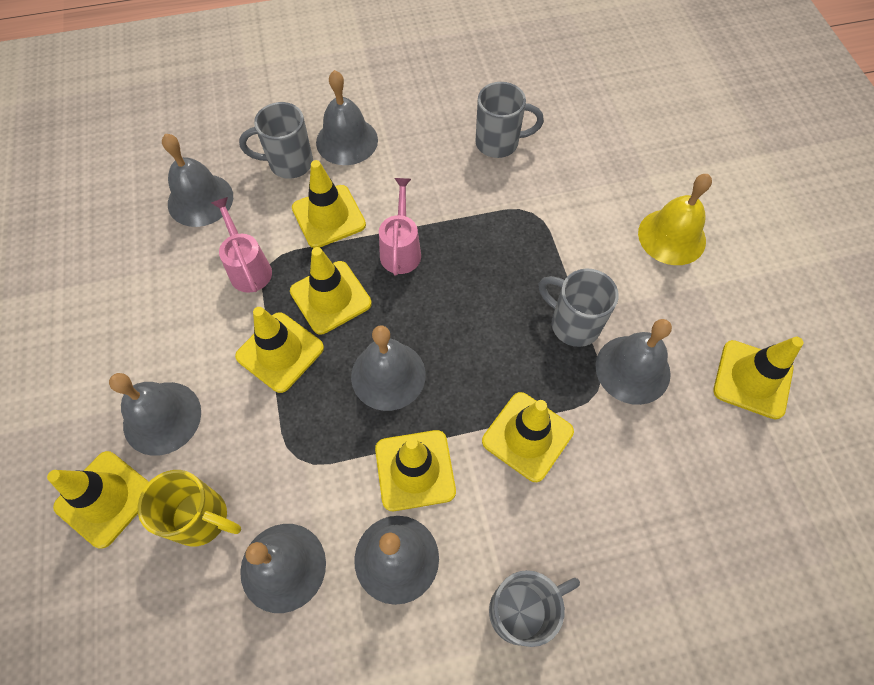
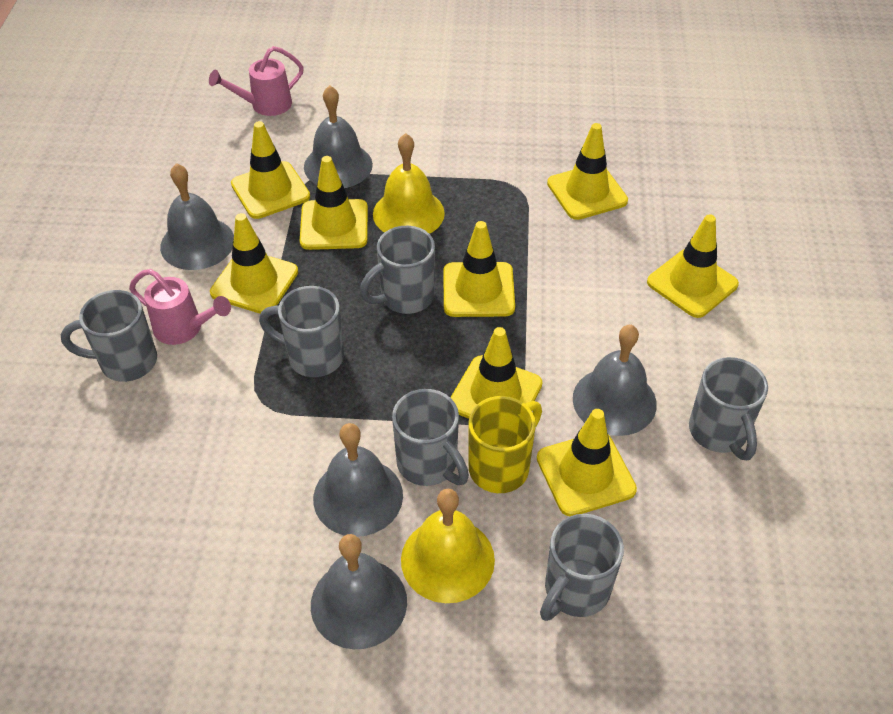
grey bell: 7 -> 5
grey mug: 4 -> 6
yellow bell: 1 -> 2
yellow traffic cone: 7 -> 8

